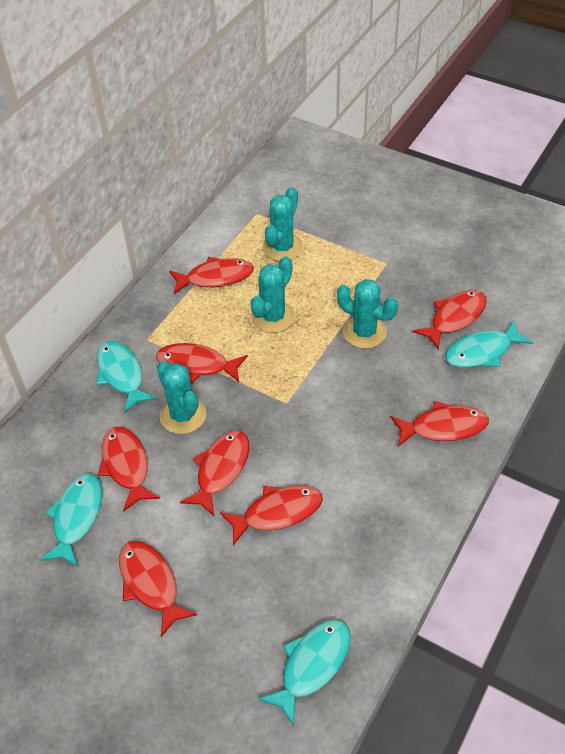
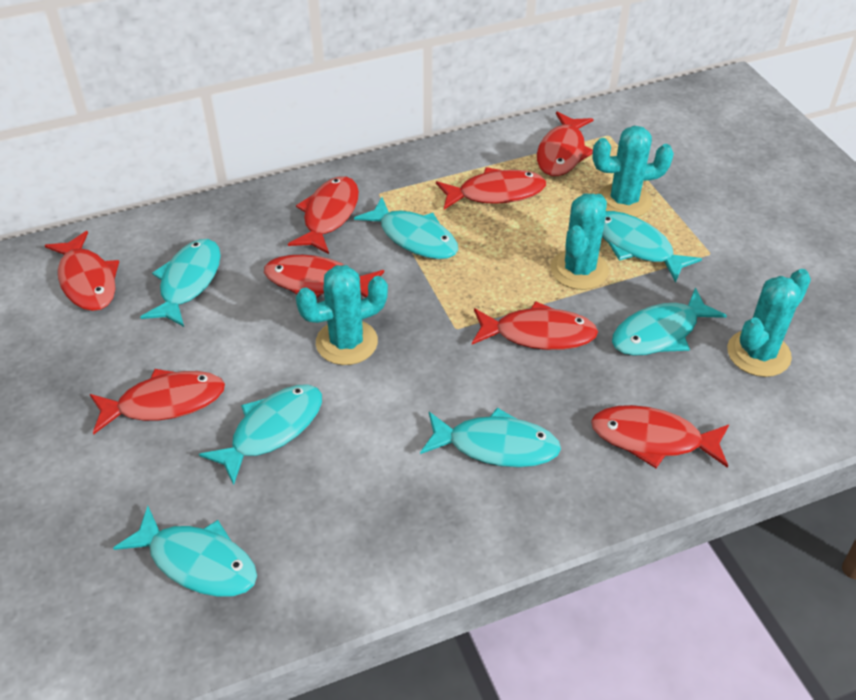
turquoise fish: 4 -> 7

